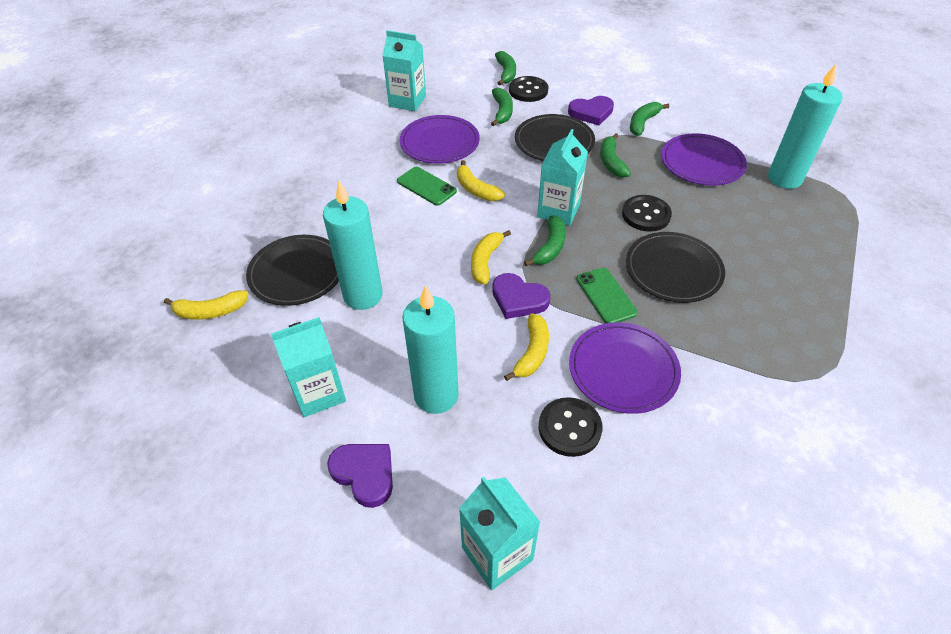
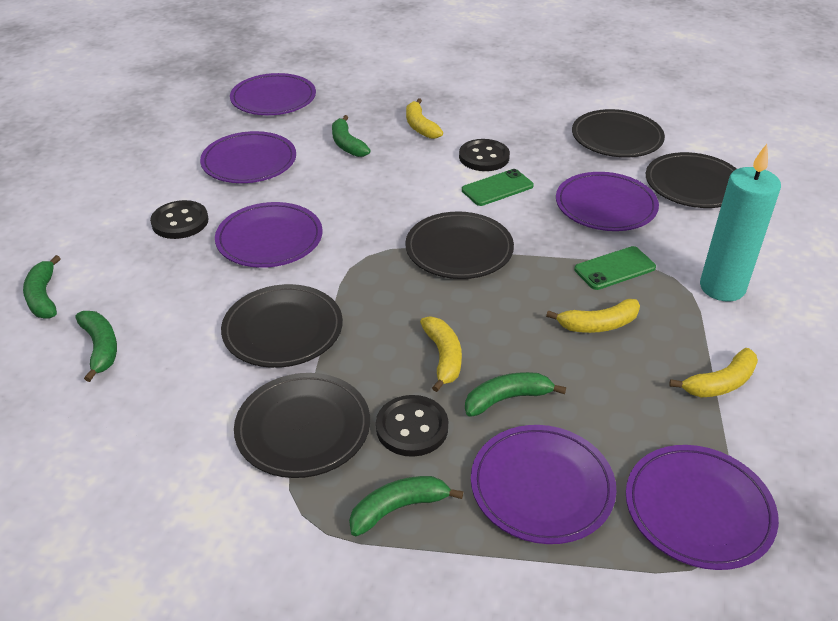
black plate: 3 -> 5
purple heart: 3 -> 0
purple plate: 3 -> 6
turquoise candle: 3 -> 1
turquoise carton: 4 -> 0

